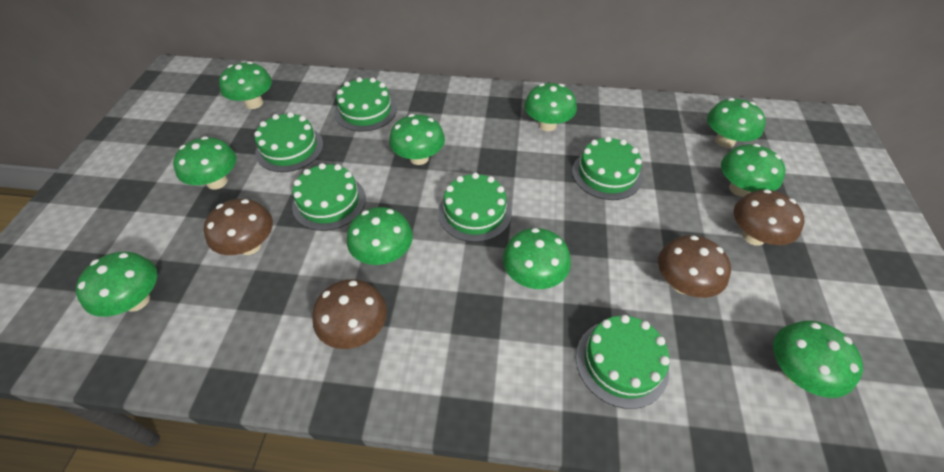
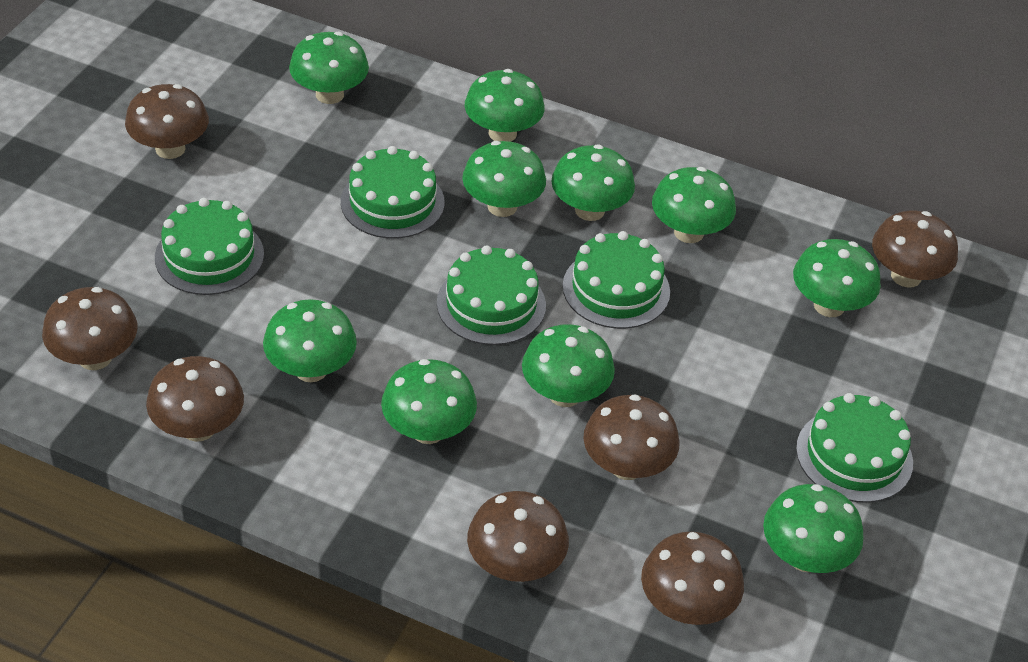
brown mushroom: 4 -> 7
green cake: 6 -> 5

